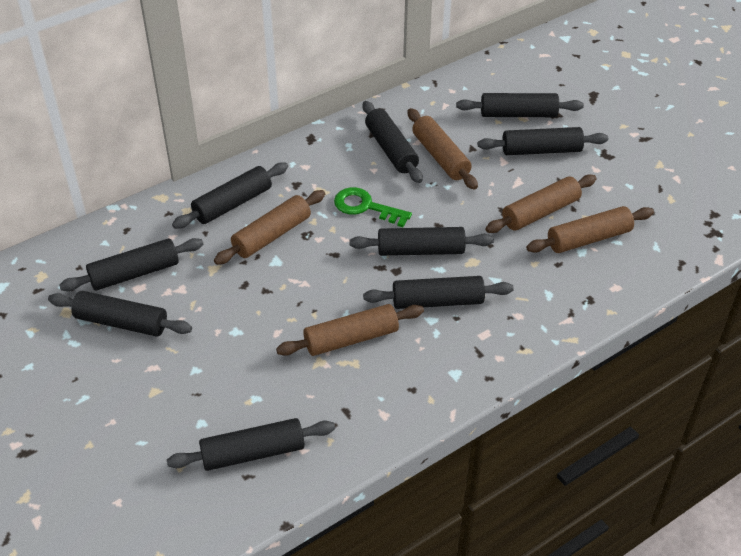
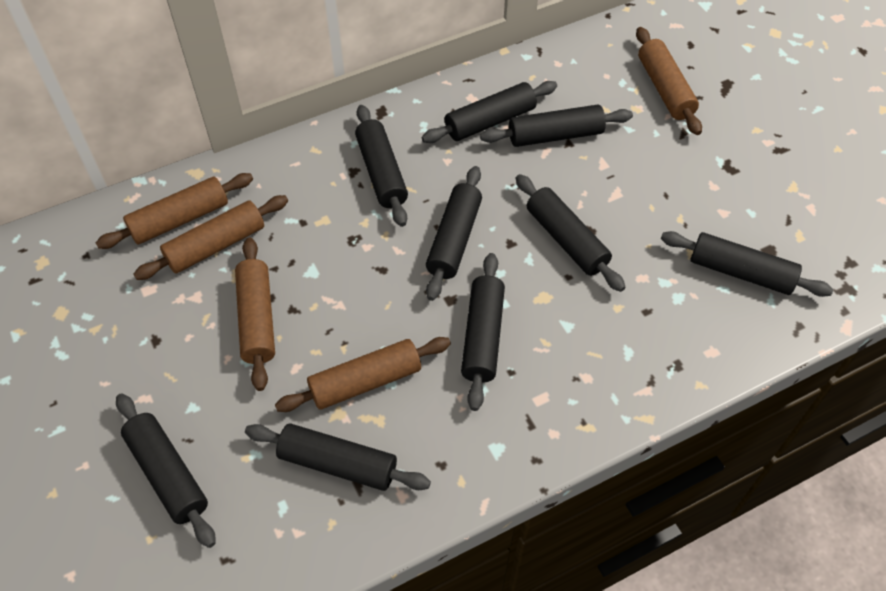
green key: 1 -> 0

